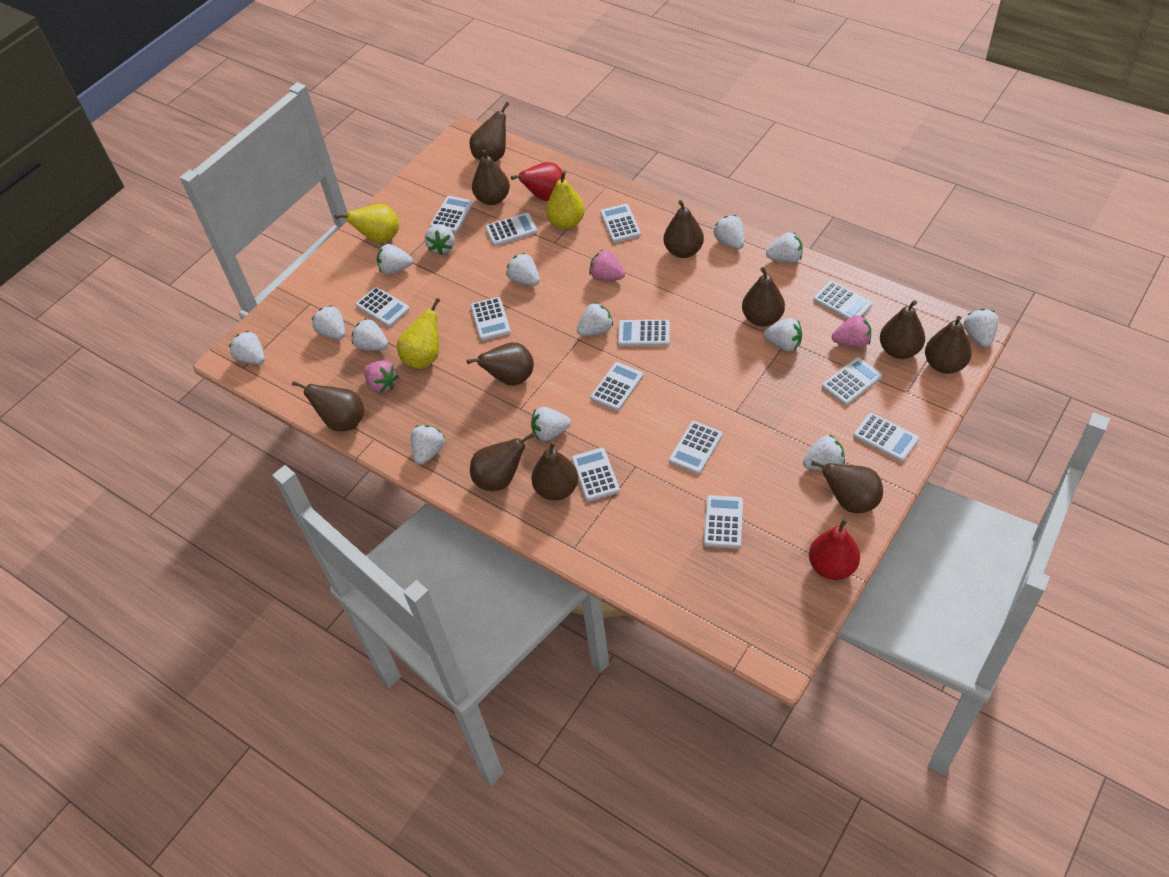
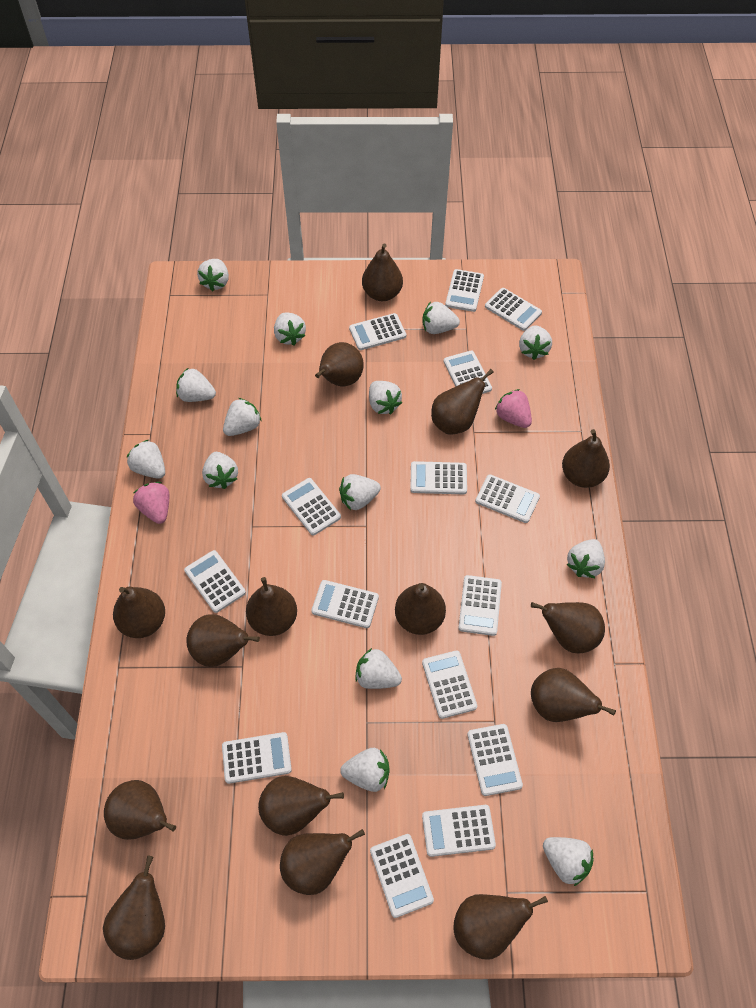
brown pear: 11 -> 15
pink strawberry: 3 -> 2
red pear: 2 -> 0
white calculator: 13 -> 15
yellow pear: 3 -> 0

